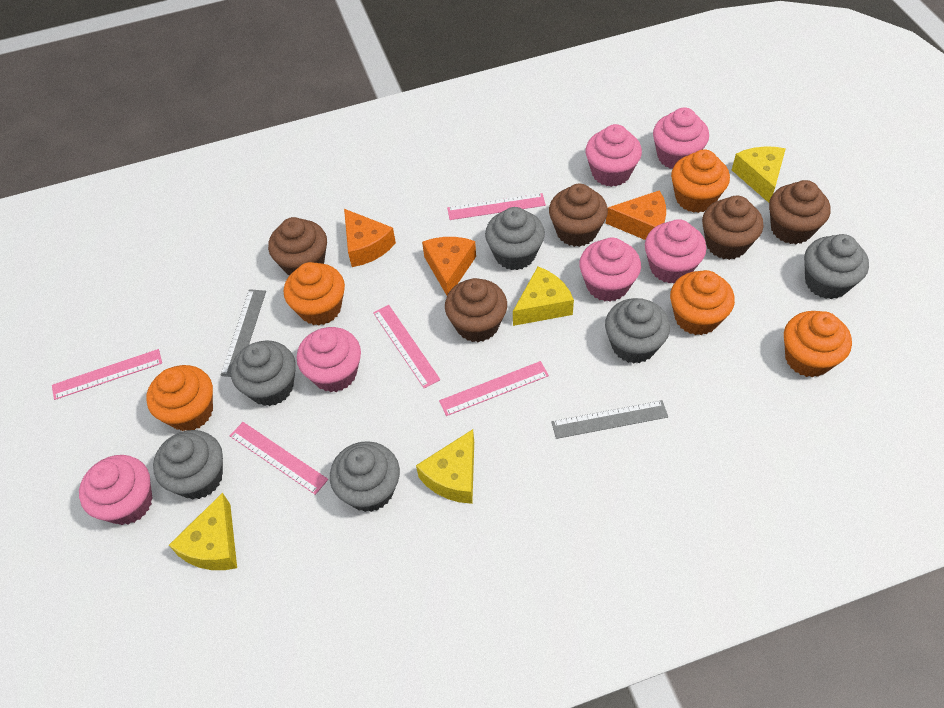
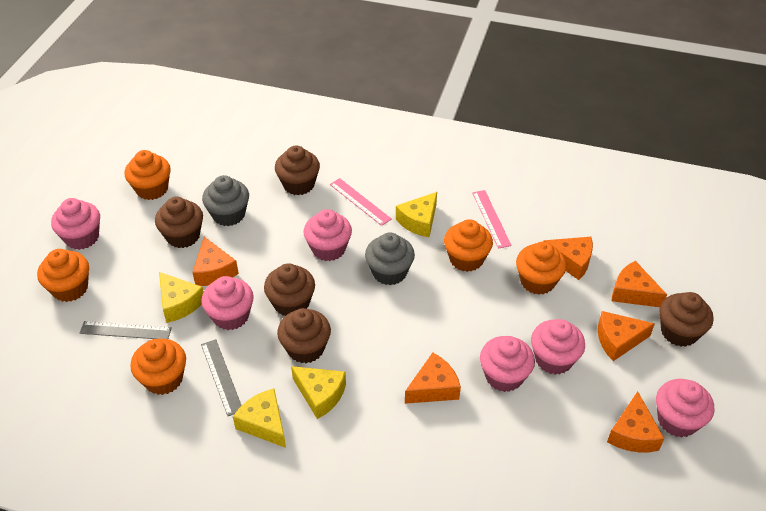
grey cupcake: 6 -> 2
orange cheese: 3 -> 6
pink ruler: 5 -> 2

